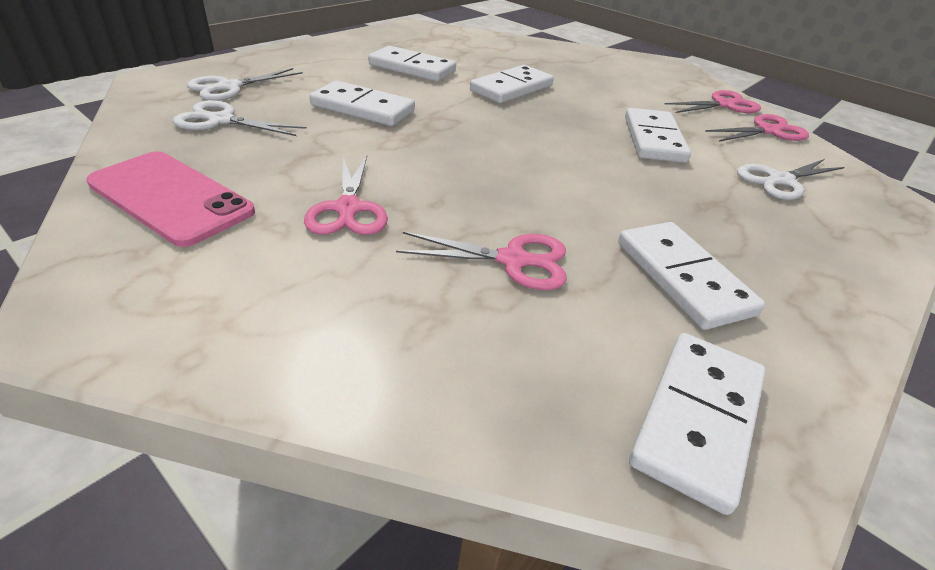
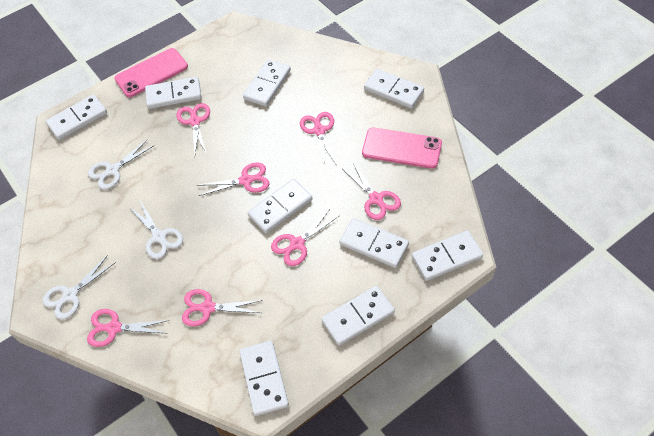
pink phone: 1 -> 2
pink scissors: 4 -> 7
white domino: 6 -> 9

